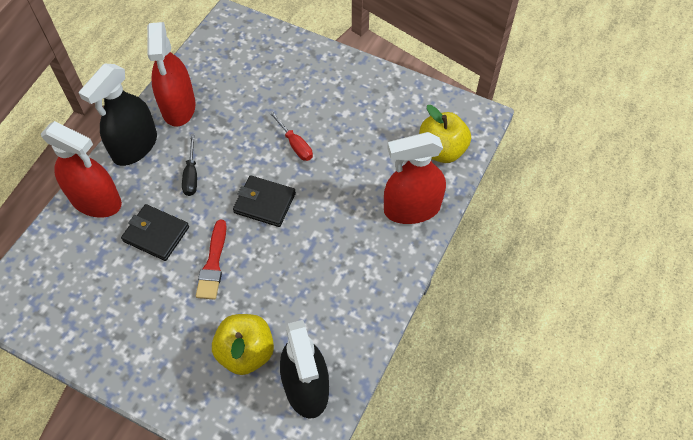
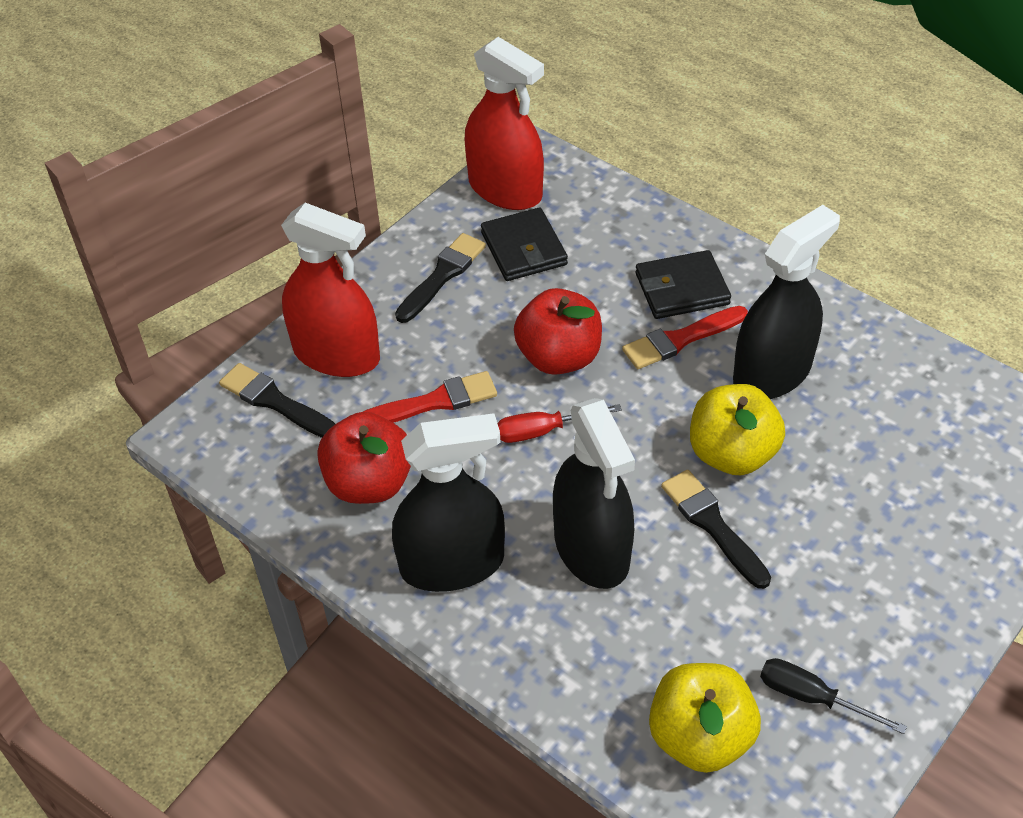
black brush: 0 -> 3
black spray bottle: 2 -> 3
red apple: 0 -> 2
red brush: 1 -> 2
red spray bottle: 3 -> 2

